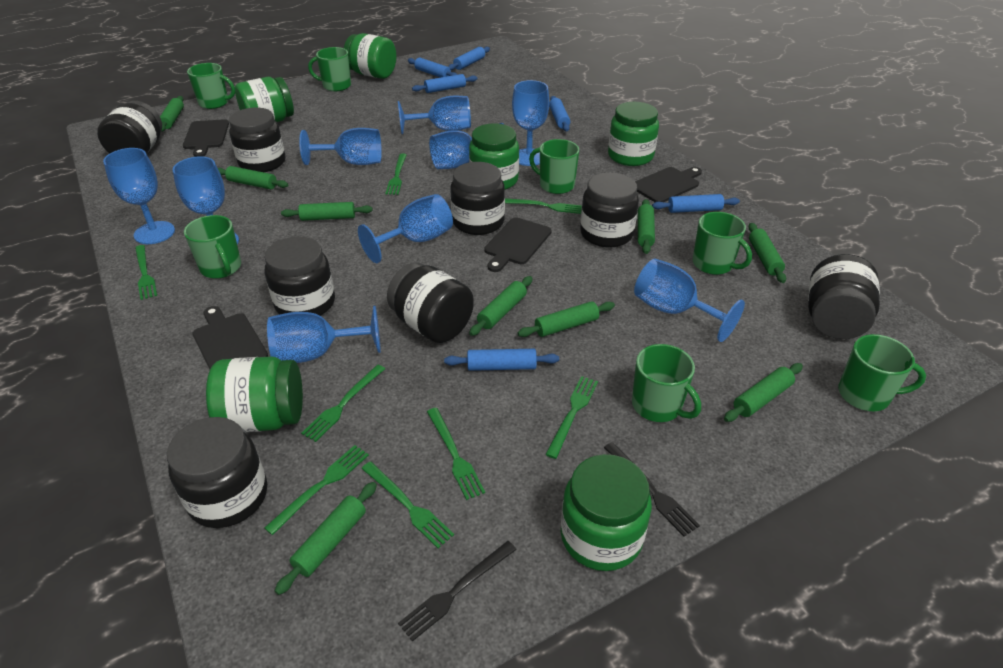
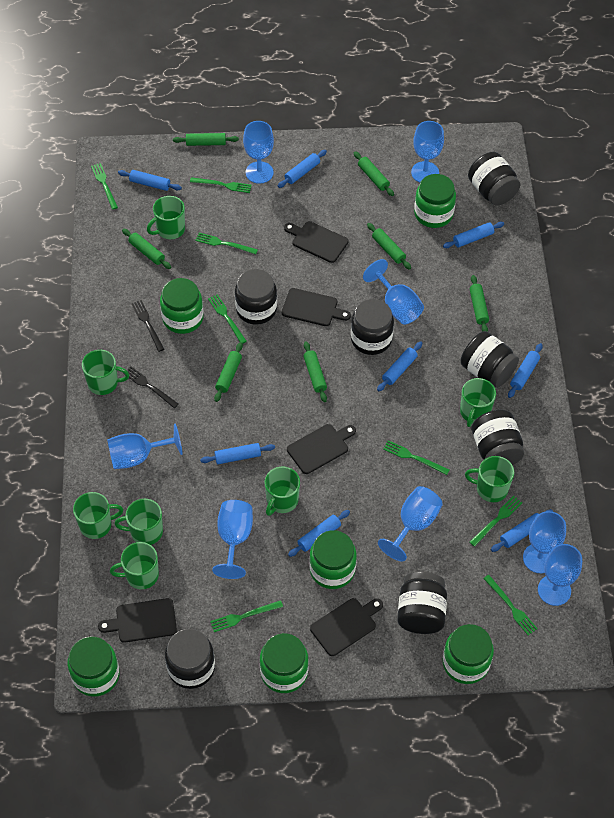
black cutting board: 4 -> 5
black jar: 8 -> 7
blue goblet: 9 -> 8
blue rolling pin: 6 -> 8
green mug: 7 -> 8
green rolling pin: 9 -> 7

